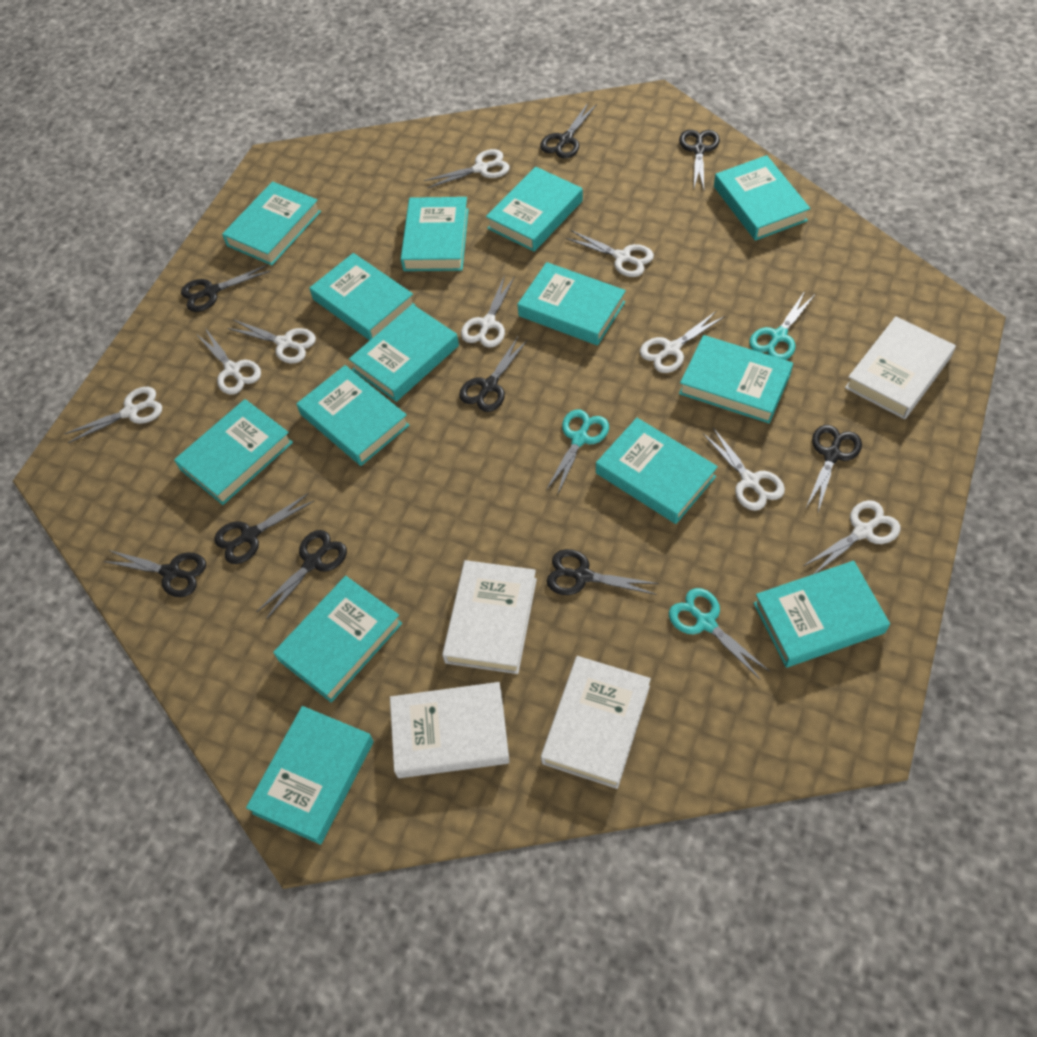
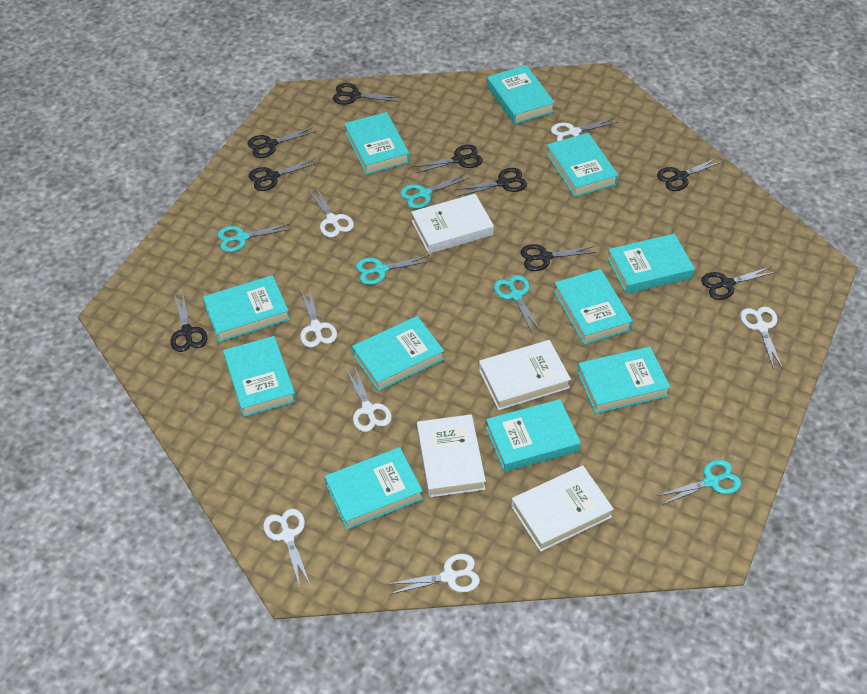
turquoise book: 14 -> 11
turquoise scissors: 3 -> 5
white scissors: 9 -> 7

